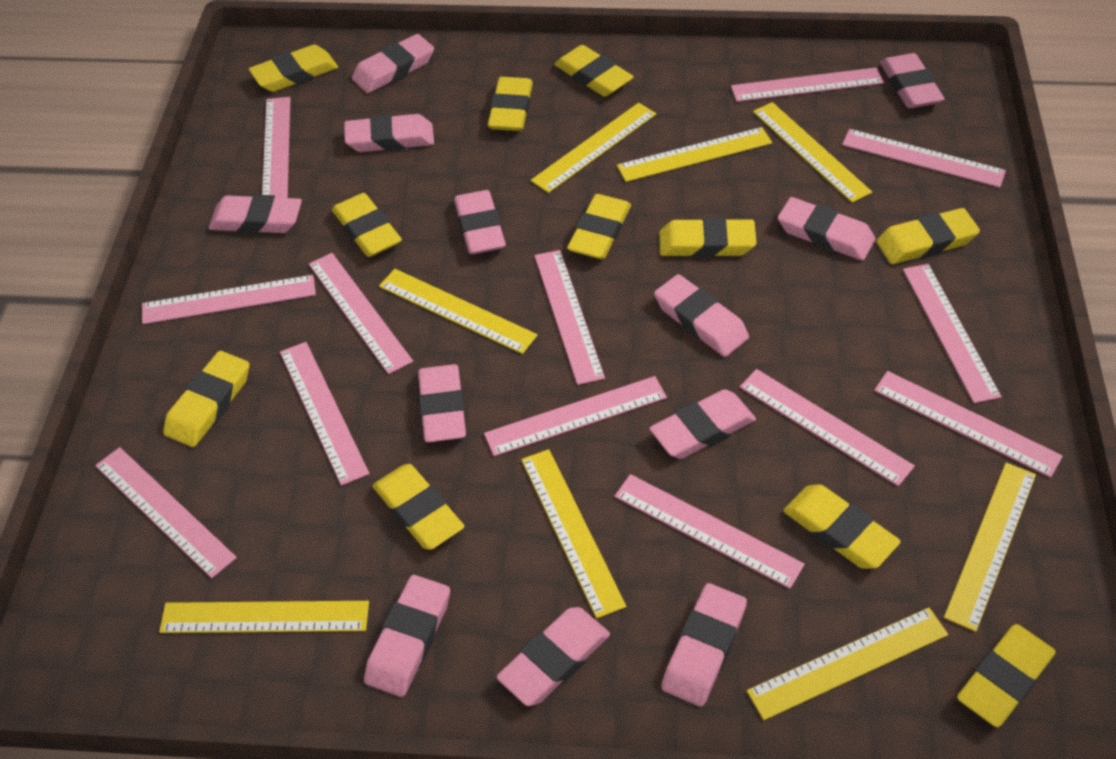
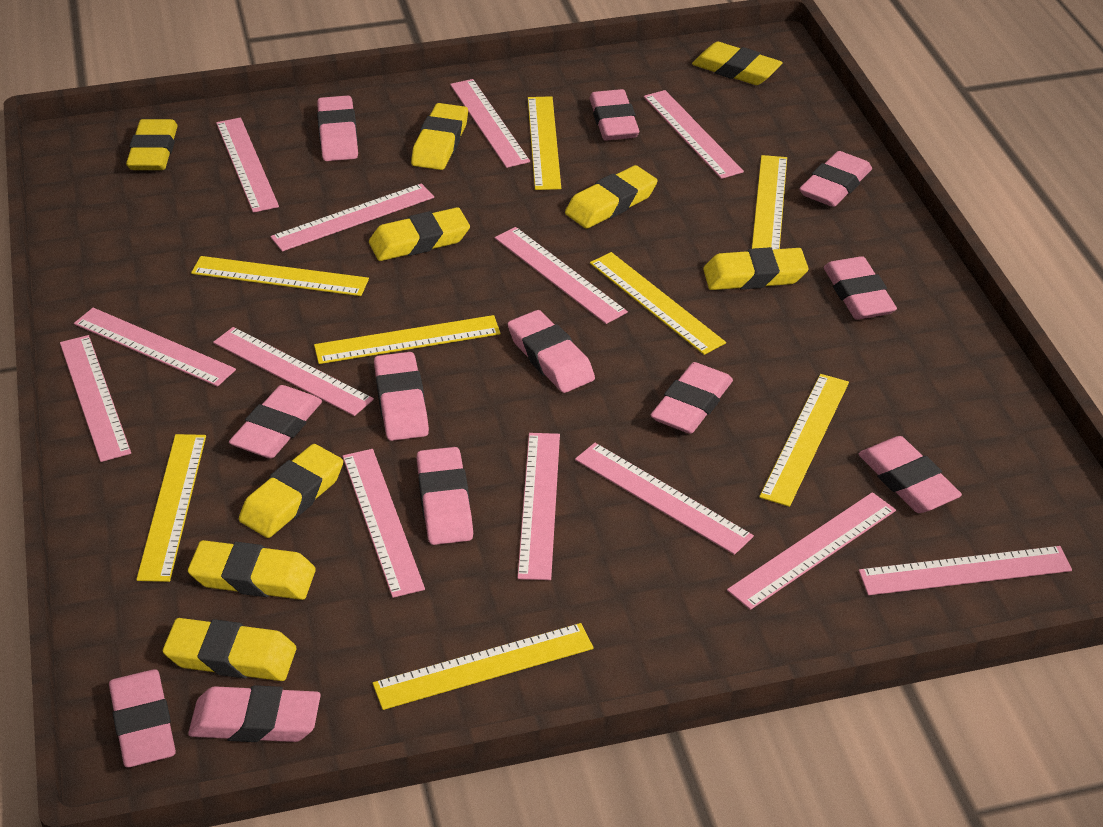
yellow eraser: 11 -> 9

